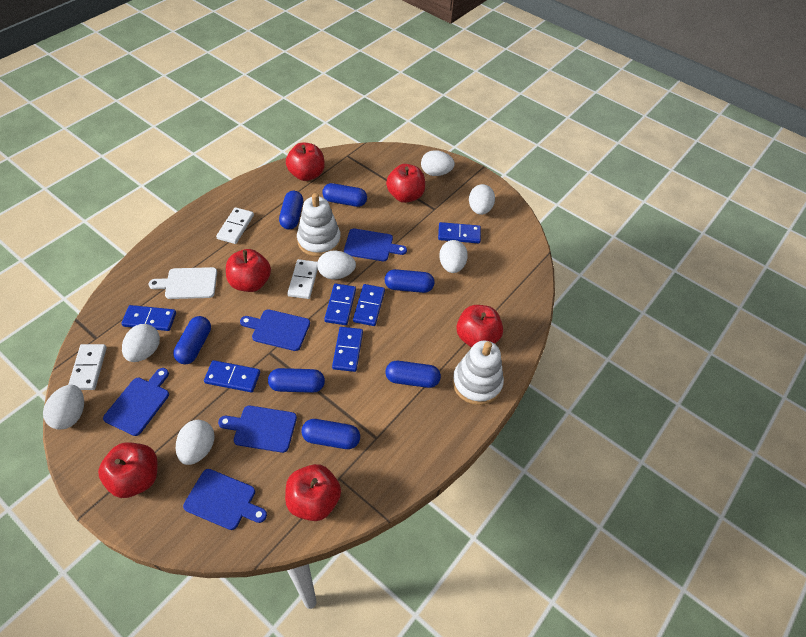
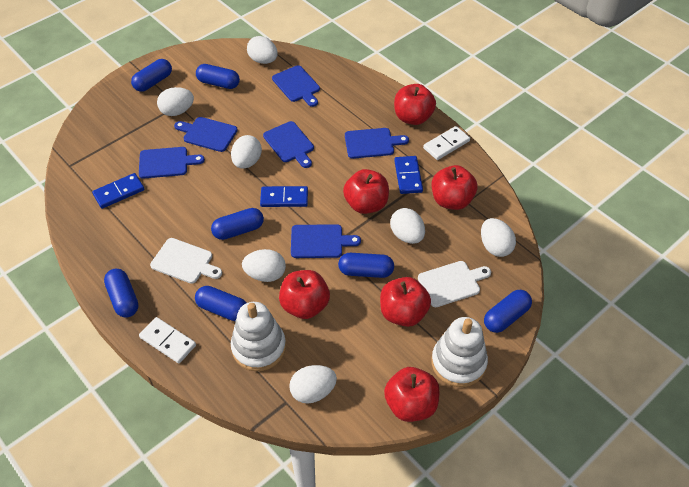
blue cutting board: 5 -> 6
blue domino: 6 -> 3
white cutting board: 1 -> 2
white domino: 3 -> 2

